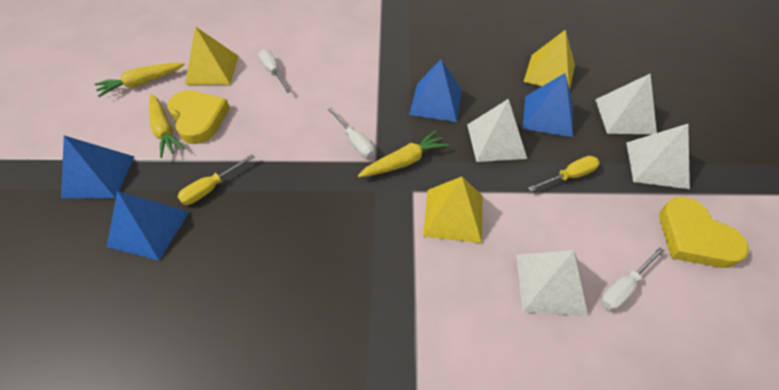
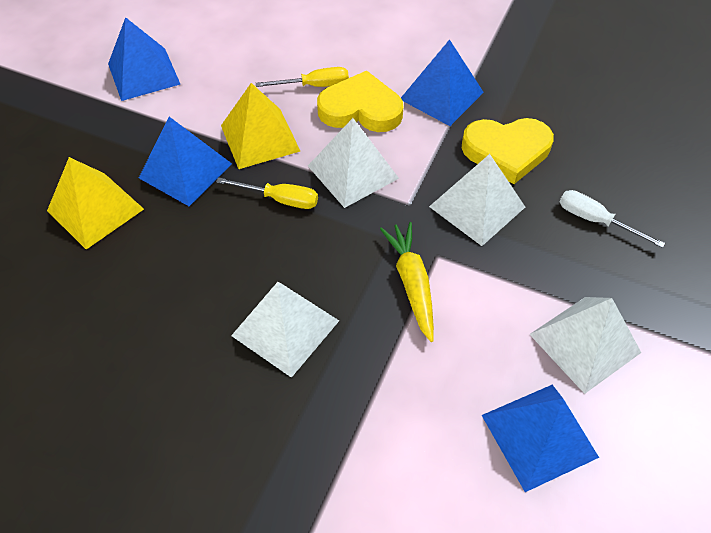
white screwdriver: 3 -> 1
yellow carrot: 3 -> 1
yellow pyramid: 3 -> 2

